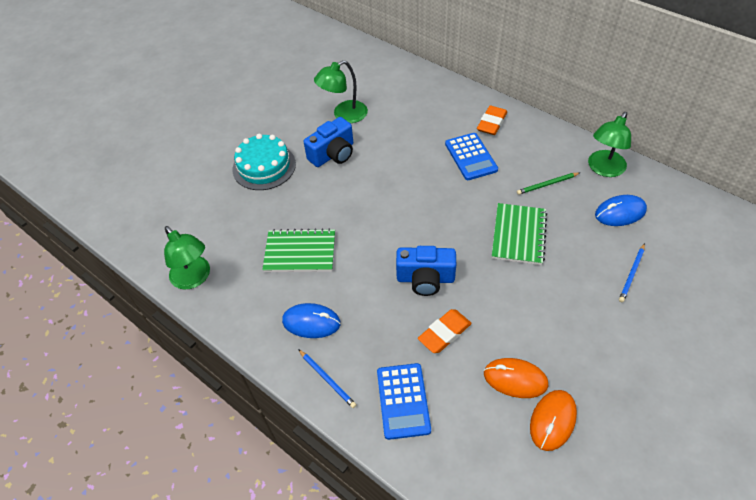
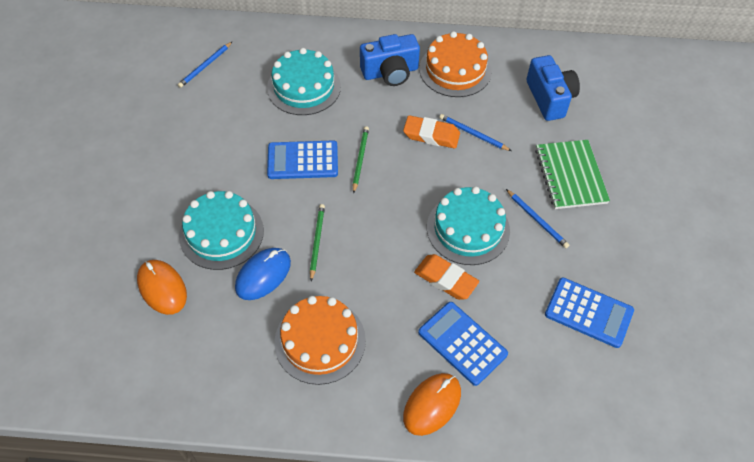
blue calculator: 2 -> 3
blue mouse: 2 -> 1
blue pencil: 2 -> 3
green lamp: 3 -> 0
green notebook: 2 -> 1
green pencil: 1 -> 2
orange cake: 0 -> 2
turquoise cake: 1 -> 3

